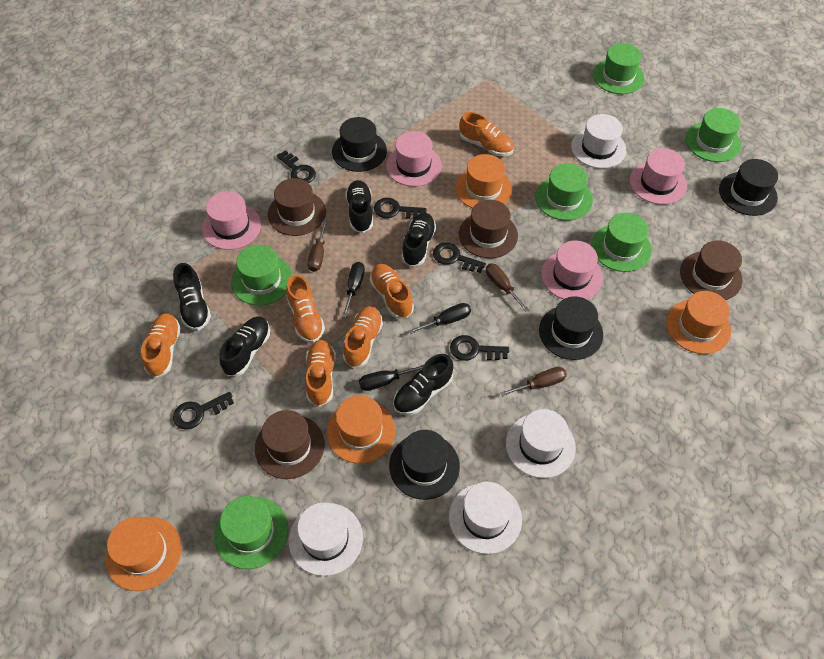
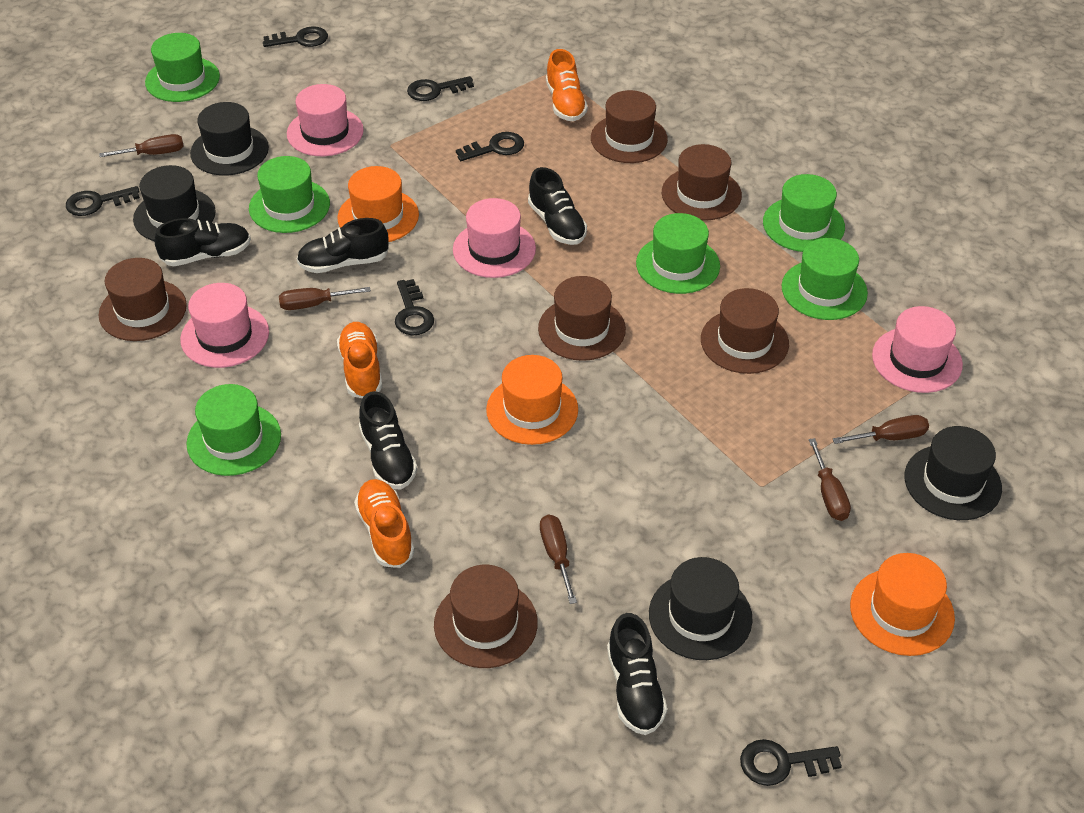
black key: 5 -> 6
black screwdriver: 3 -> 0
brown hat: 4 -> 6
brown screwdriver: 3 -> 5
orange hat: 4 -> 3
orange shoe: 6 -> 3
white hat: 4 -> 0

